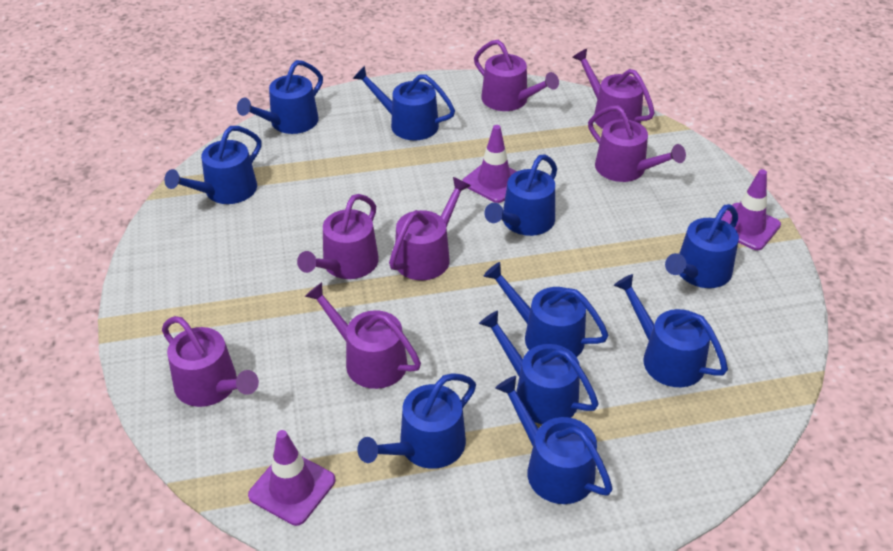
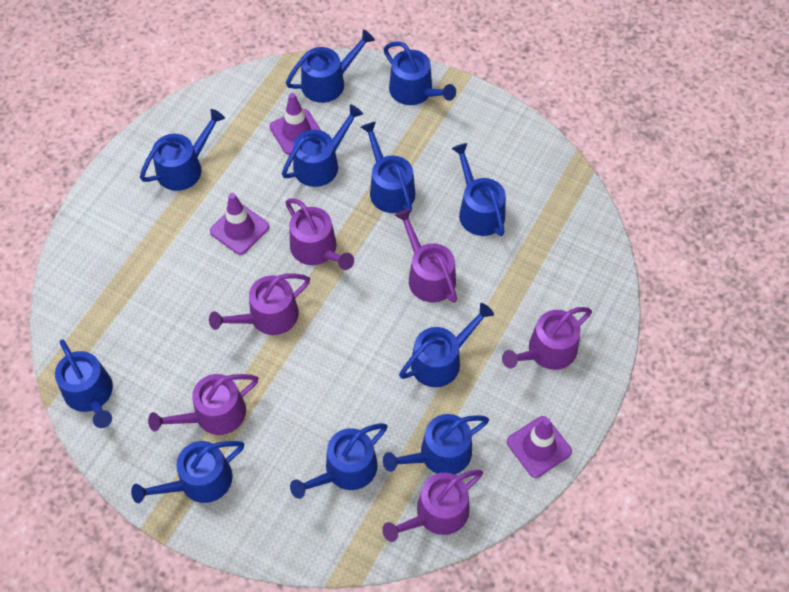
blue watering can: 10 -> 11
purple watering can: 7 -> 6

